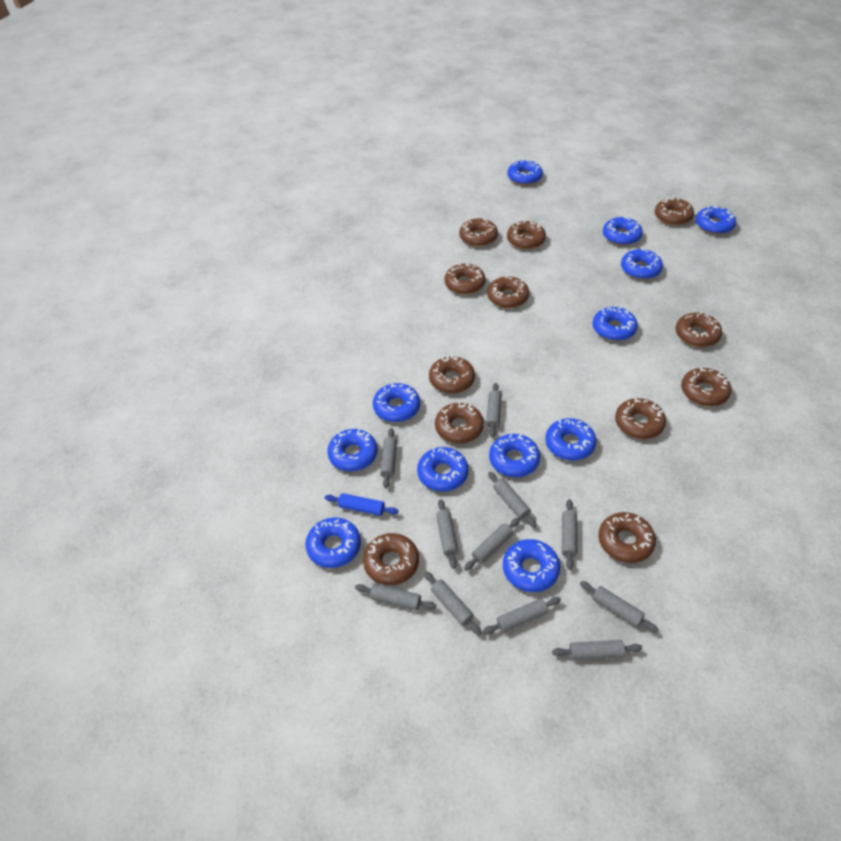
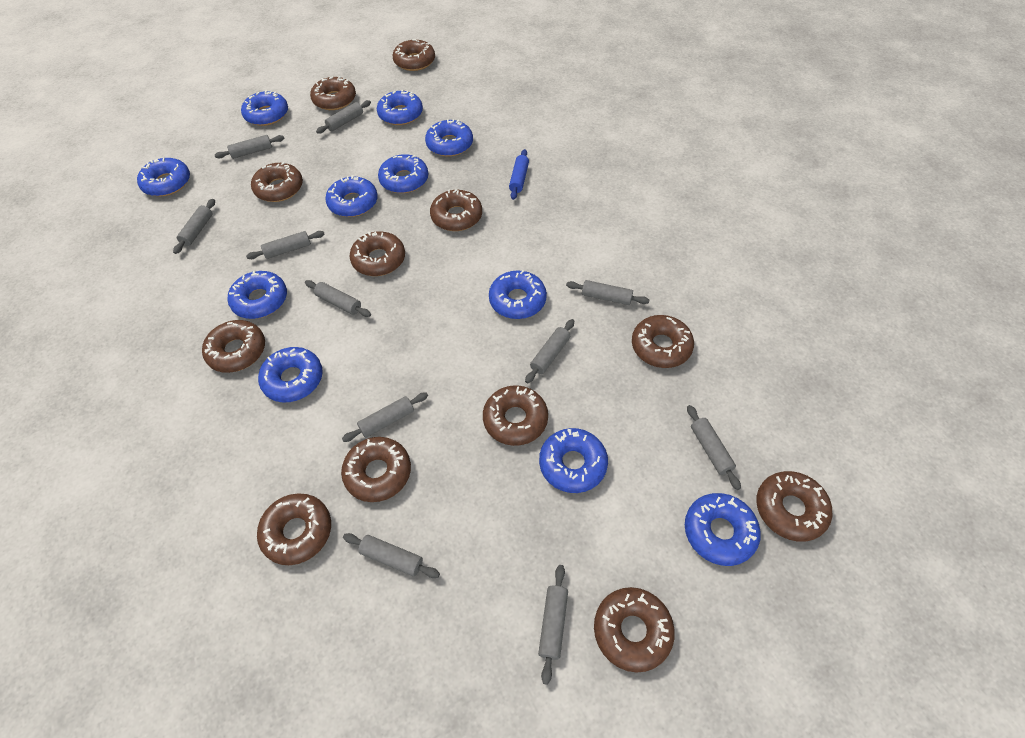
blue donut: 12 -> 11

